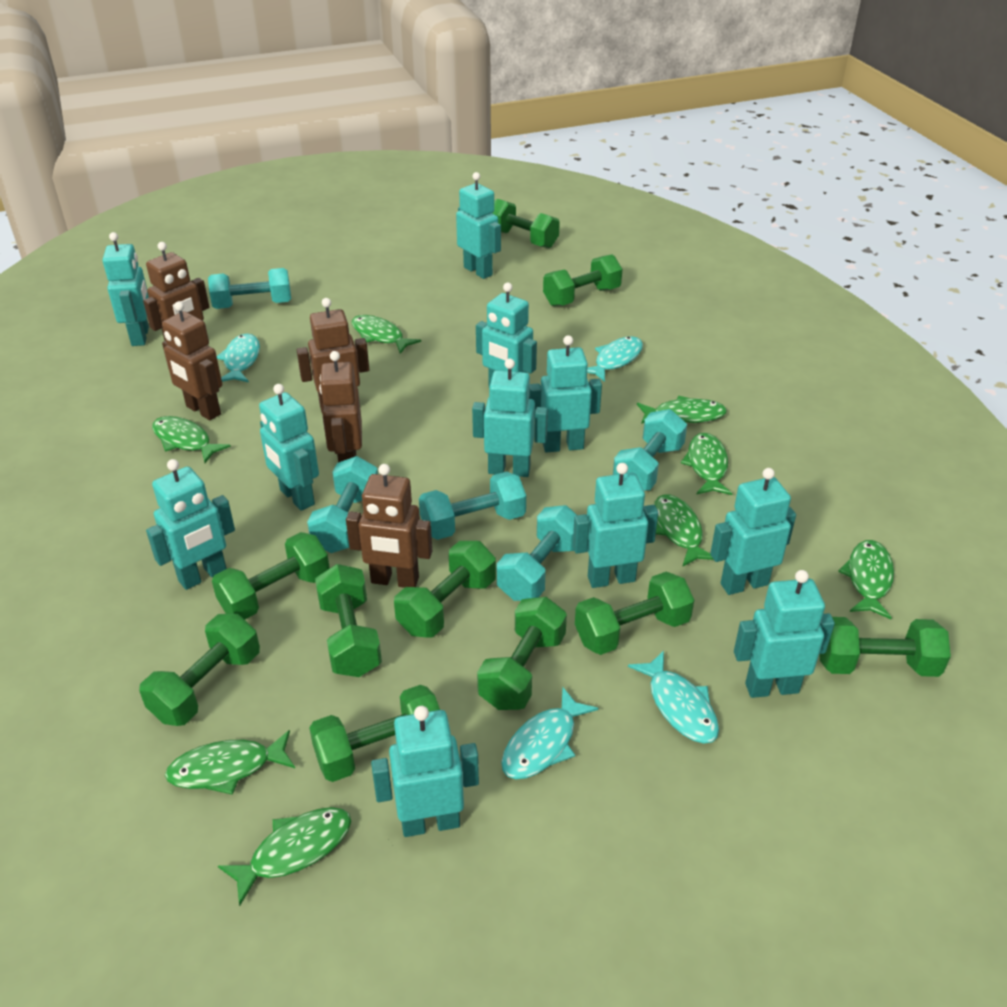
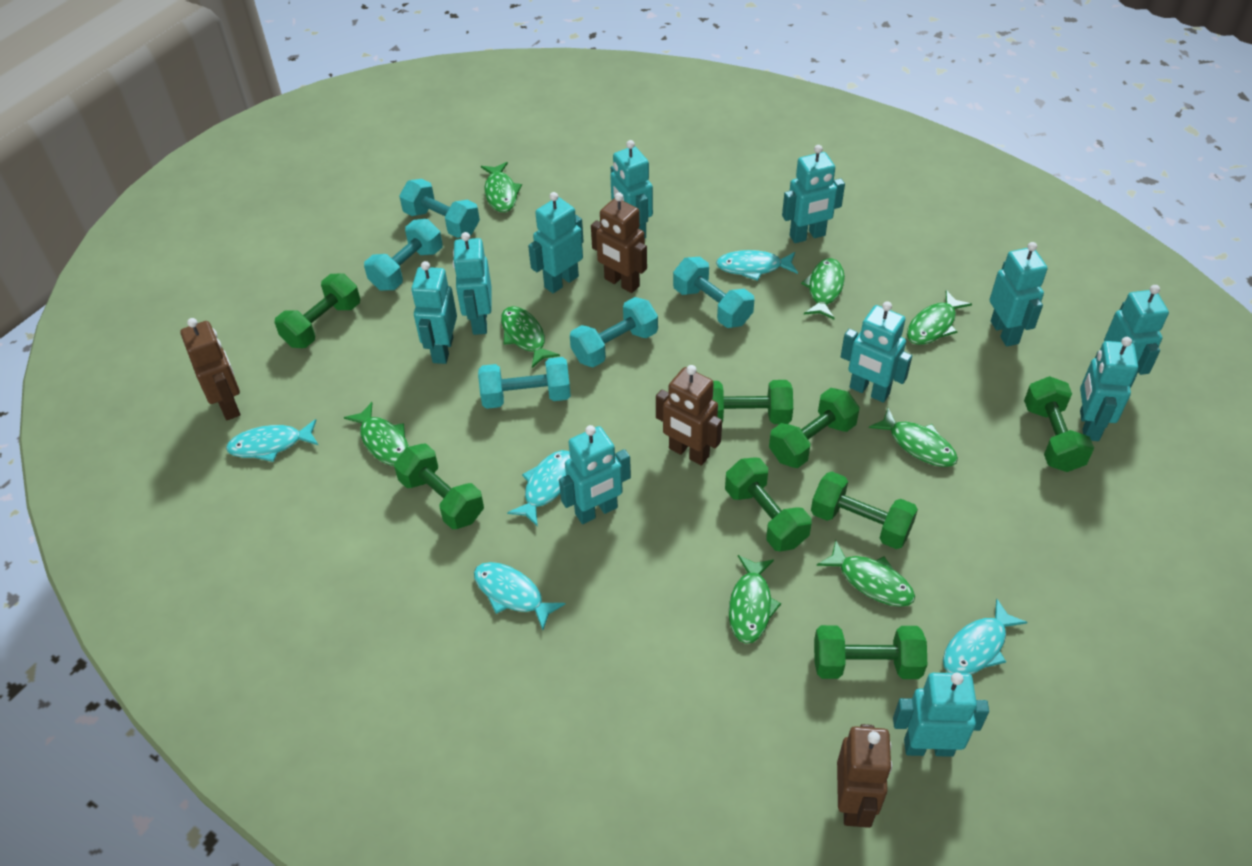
brown robot: 5 -> 4
green dumbbell: 10 -> 8
turquoise fish: 4 -> 5

